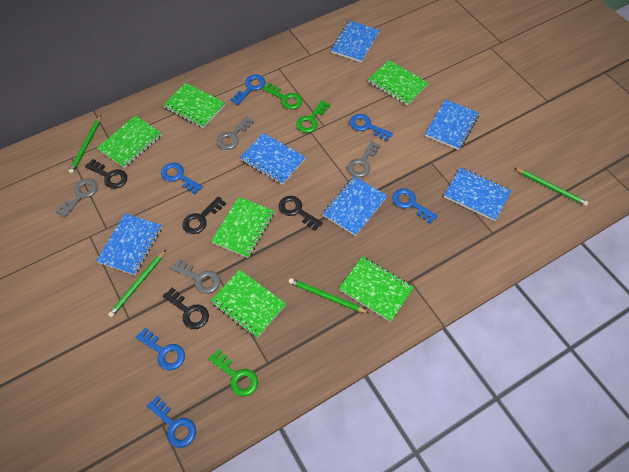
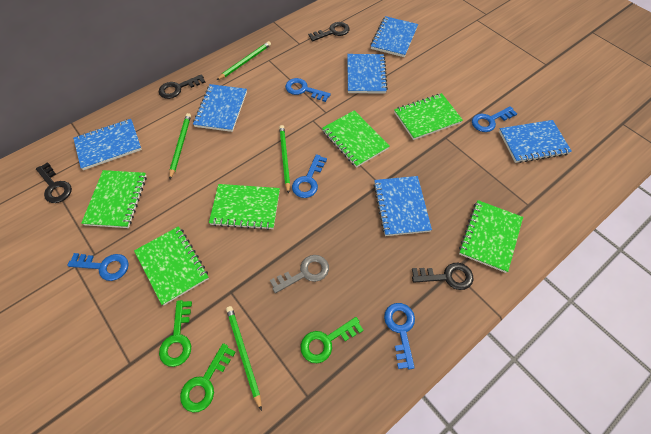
blue key: 6 -> 5
grey key: 4 -> 1

